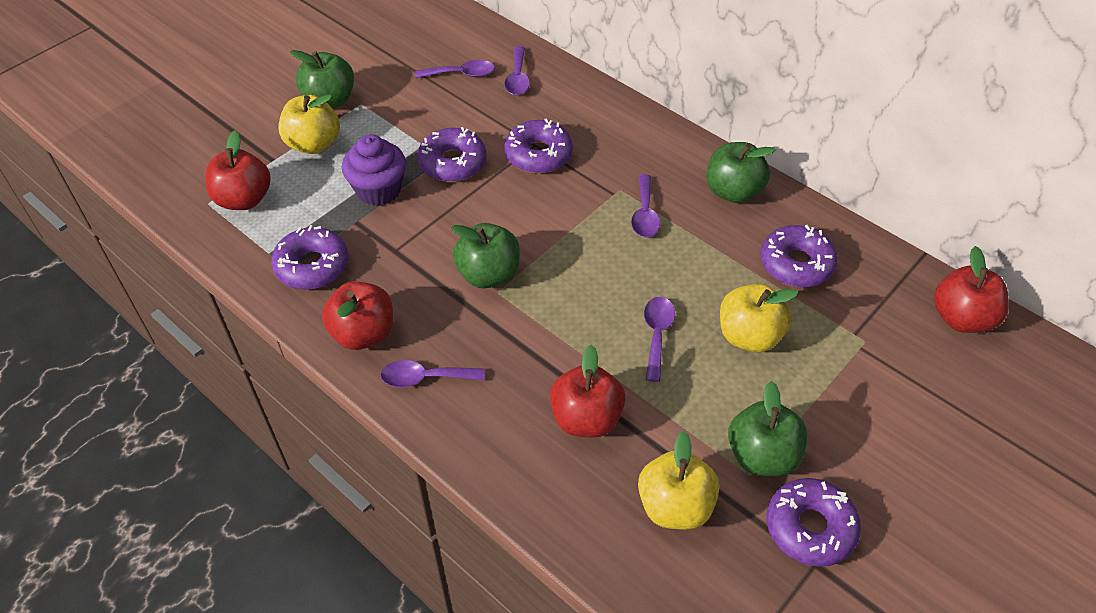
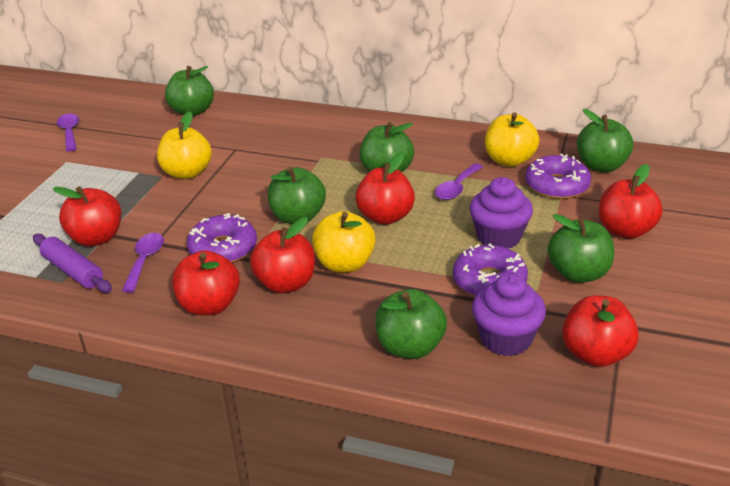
green apple: 4 -> 6
purple cupcake: 1 -> 2
purple donut: 5 -> 3
purple rolling pin: 0 -> 1
purple spoon: 5 -> 3
red apple: 4 -> 6

